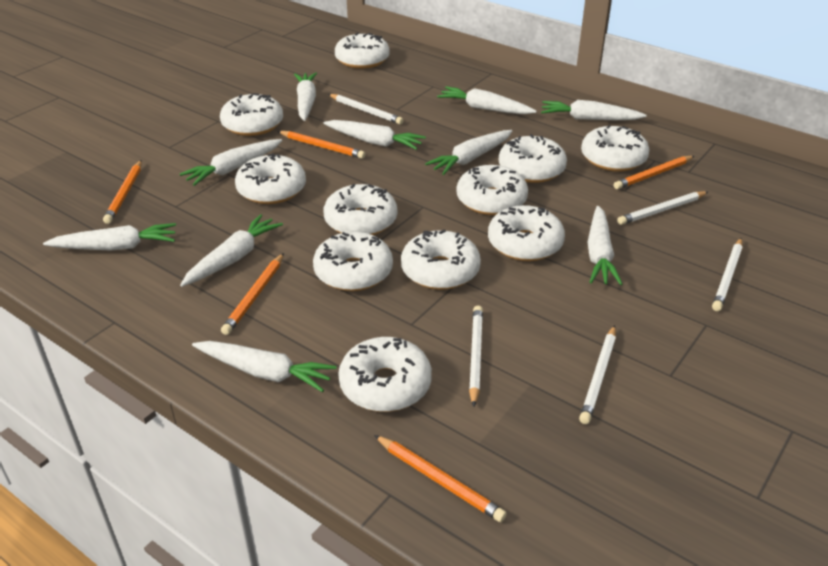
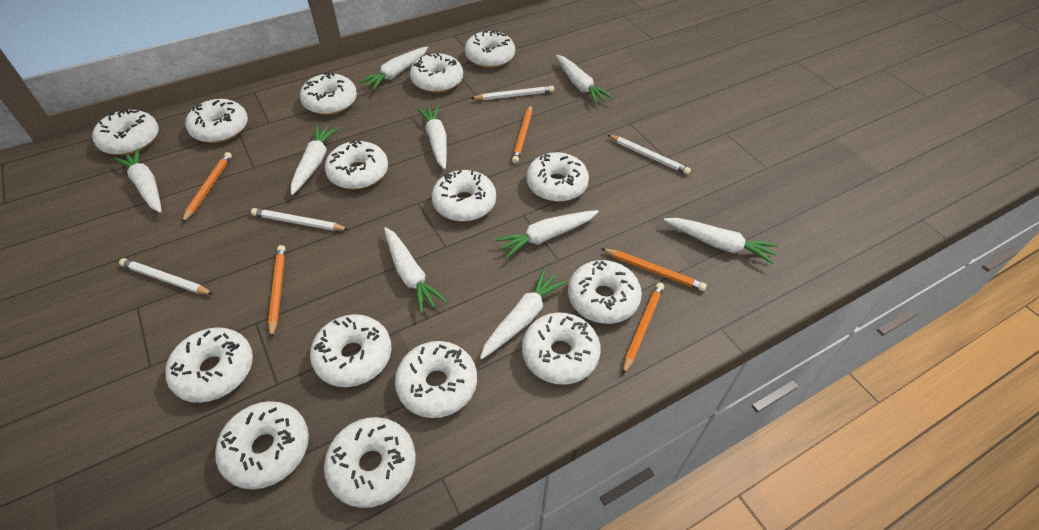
white carrot: 10 -> 9
white donut: 11 -> 15
white pencil: 5 -> 4

